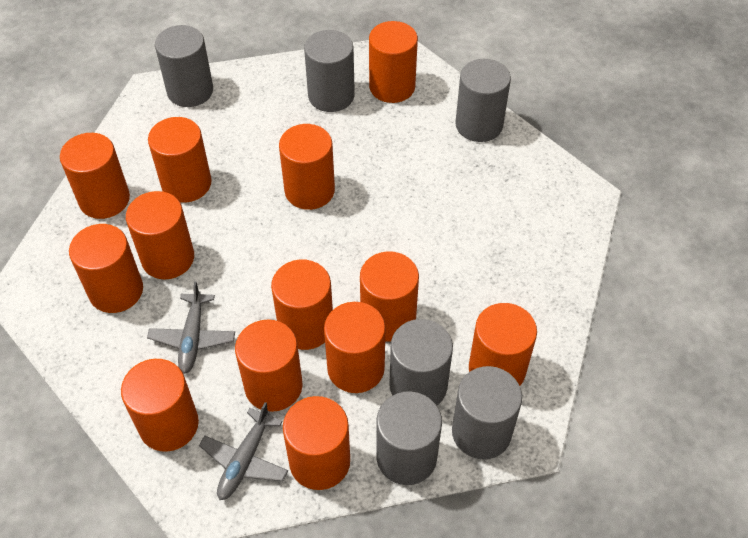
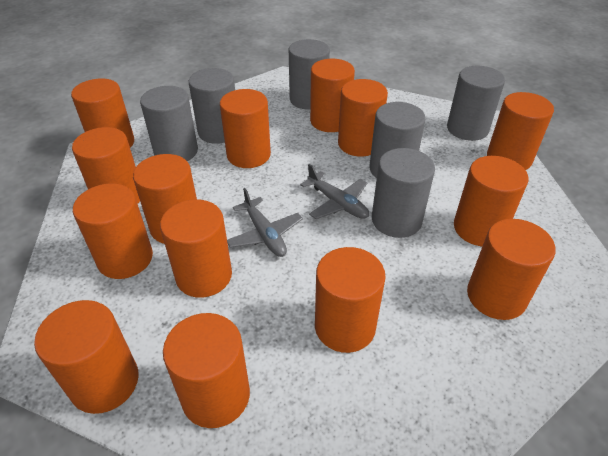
orange cylinder: 13 -> 14

